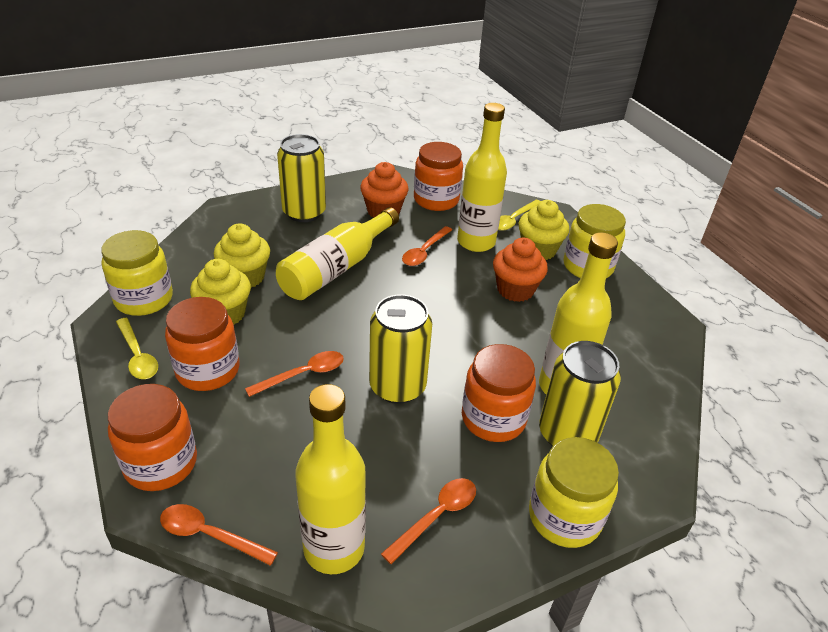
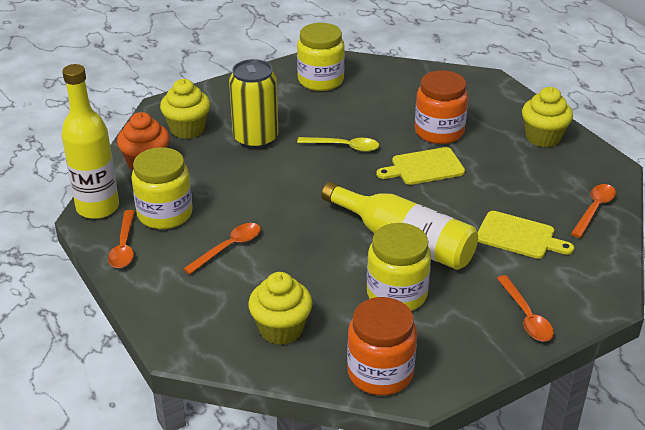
orange cupcake: 2 -> 1
orange jar: 4 -> 2
yellow bottle: 4 -> 2
yellow can: 3 -> 1
yellow cutting board: 0 -> 2
yellow spoon: 2 -> 1

